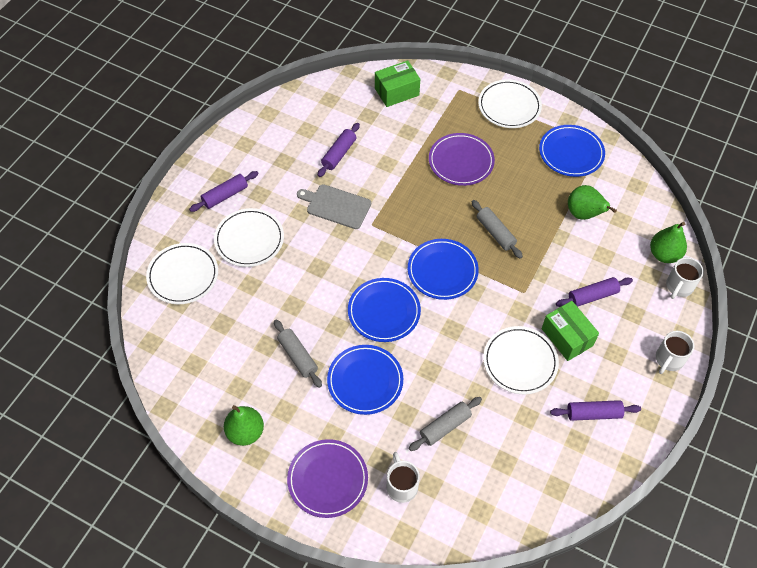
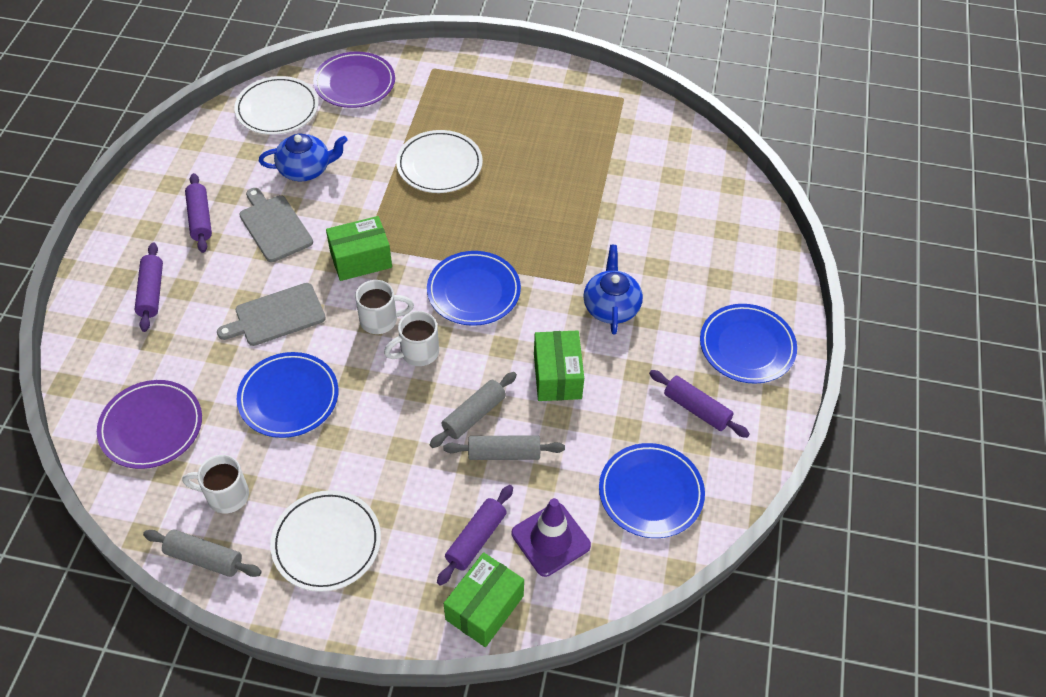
blue teapot: 0 -> 2
green box: 2 -> 3
green pear: 3 -> 0
grey cutting board: 1 -> 2
purple traffic cone: 0 -> 1
white plate: 4 -> 3

